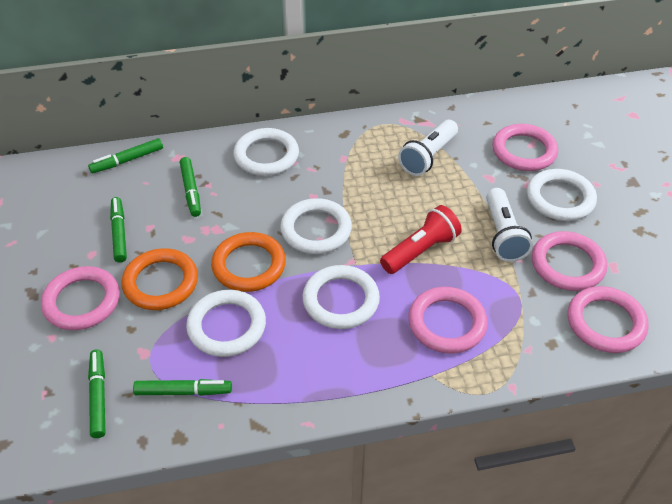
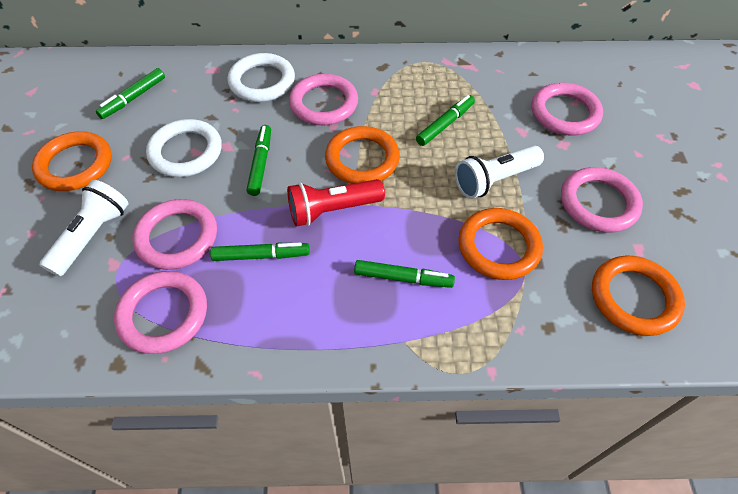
orange ring: 2 -> 4
white ring: 5 -> 2

